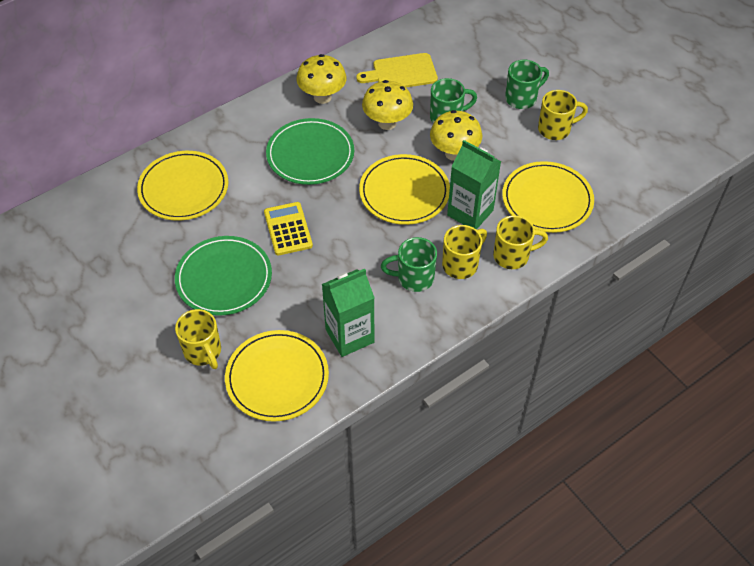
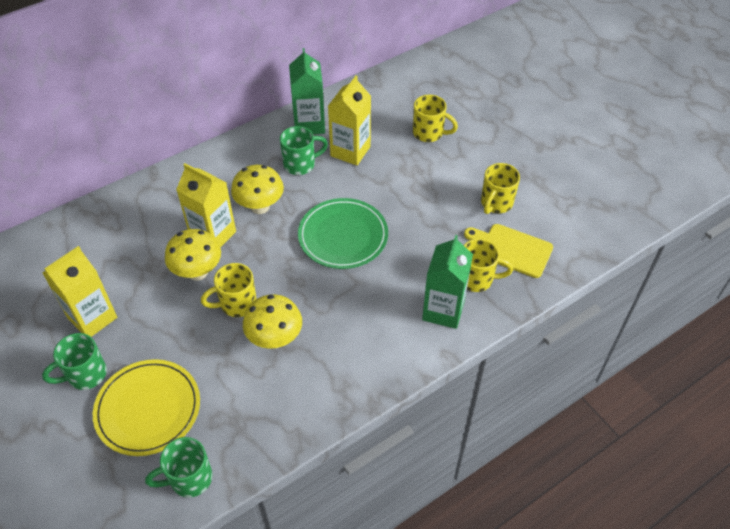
green plate: 2 -> 1
yellow calculator: 1 -> 0
yellow carton: 0 -> 3
yellow plate: 4 -> 1

